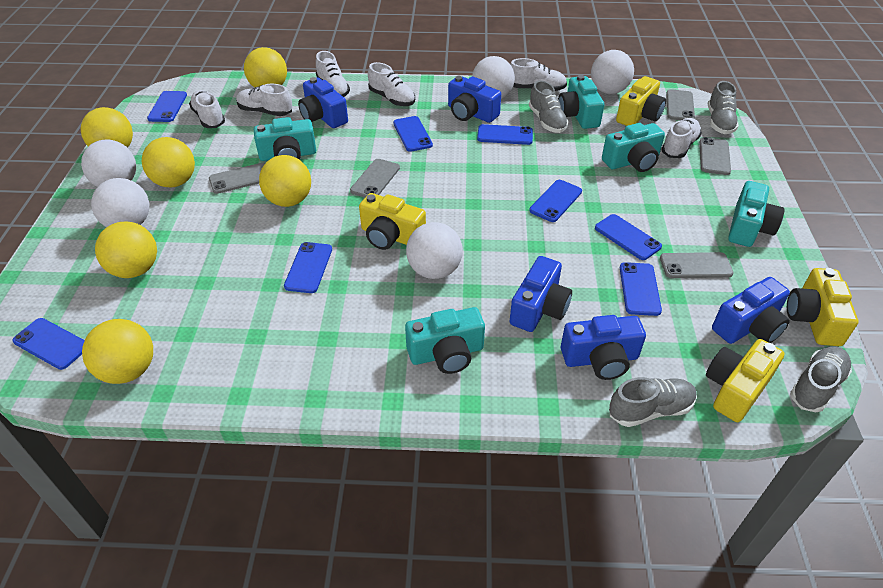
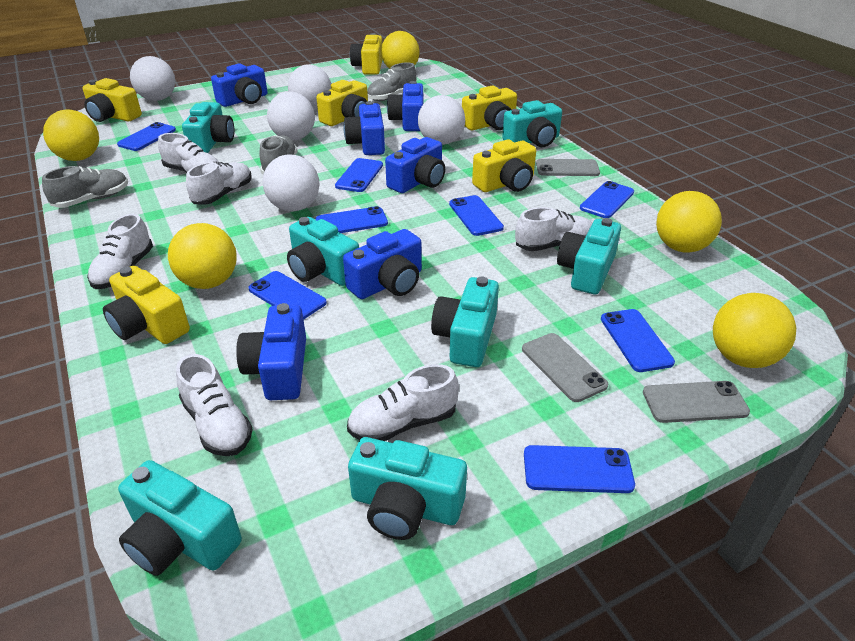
blue camera: 5 -> 6
grey phone: 5 -> 3
grey shoe: 4 -> 3
turquoise camera: 5 -> 7
yellow ball: 6 -> 5
yellow camera: 4 -> 6

